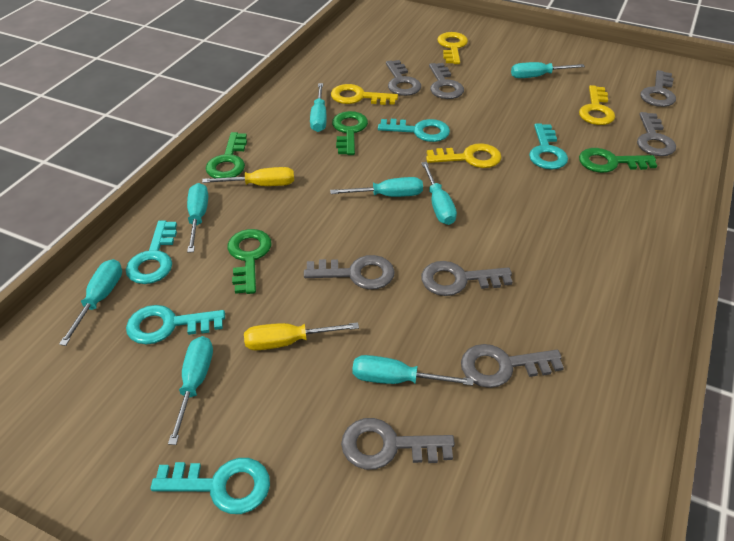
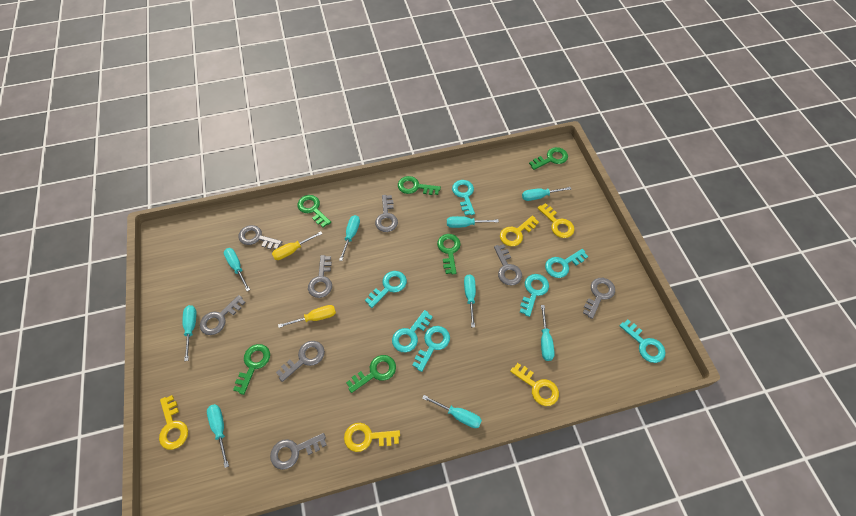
green key: 4 -> 6
turquoise key: 5 -> 7
turquoise screwdriver: 8 -> 9
yellow key: 4 -> 5

